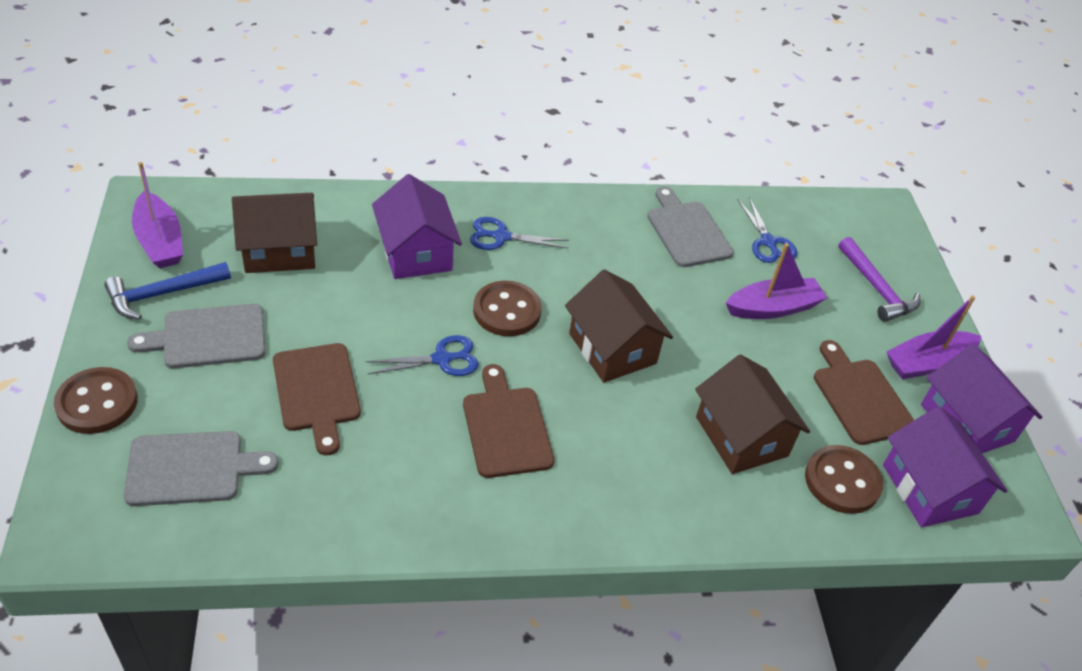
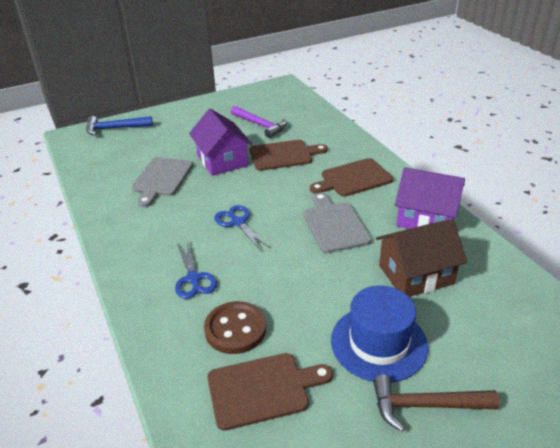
blue hat: 0 -> 1
blue scissors: 3 -> 2
brown button: 3 -> 1
brown hammer: 0 -> 1
brown house: 3 -> 1
grey cutting board: 3 -> 2
purple boat: 3 -> 0
purple house: 3 -> 2

